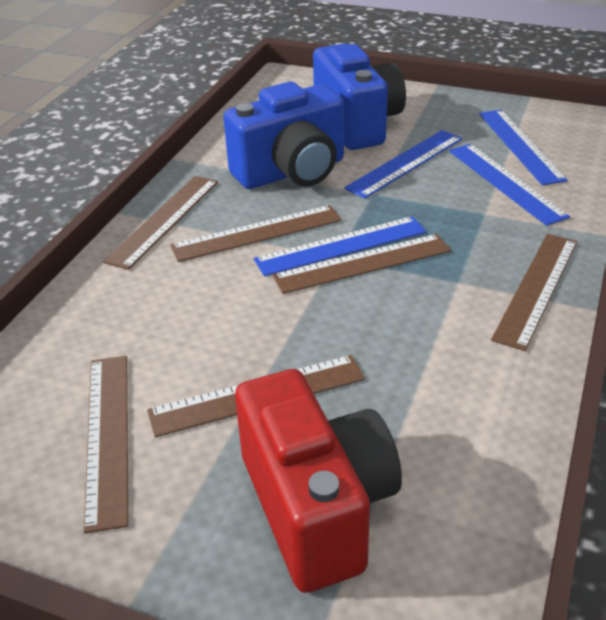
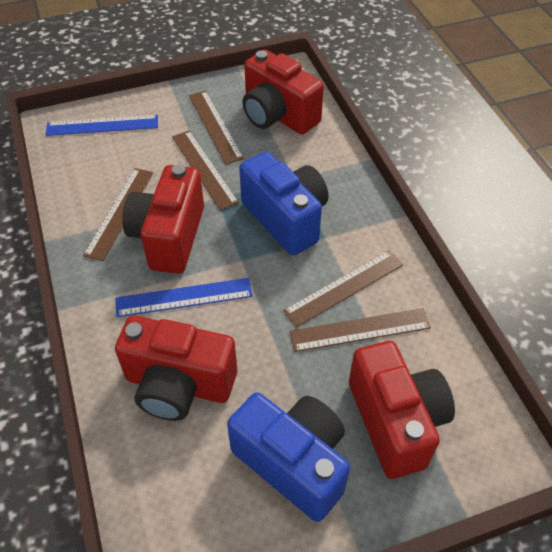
blue ruler: 4 -> 2
brown ruler: 6 -> 5
red camera: 1 -> 4

